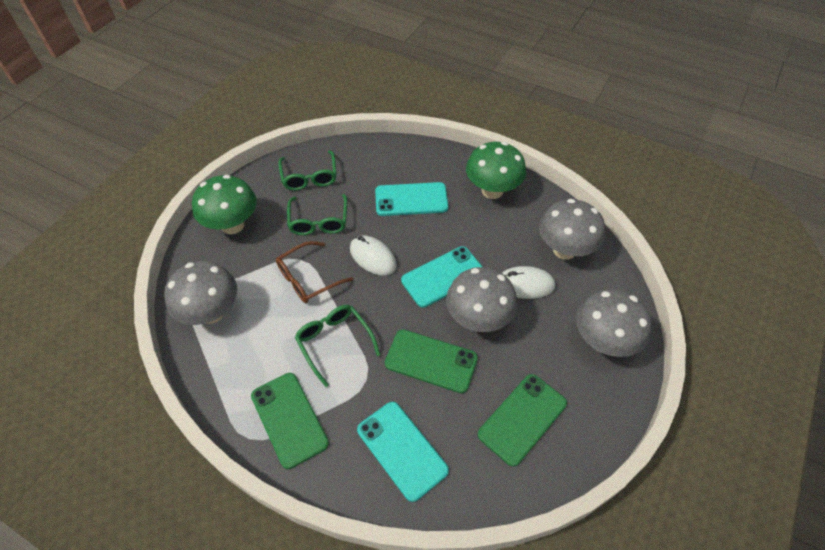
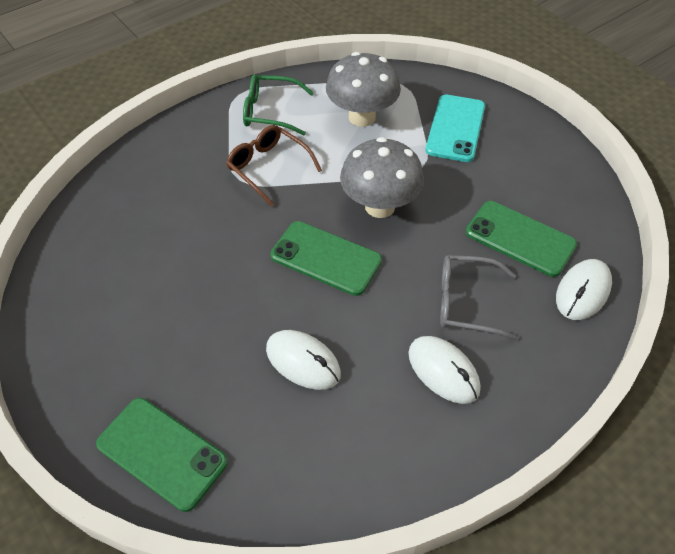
green glasses: 3 -> 1
green mushroom: 2 -> 0
grey glasses: 0 -> 1
grey mushroom: 4 -> 2
turquoise phone: 3 -> 1
white mouse: 2 -> 3

